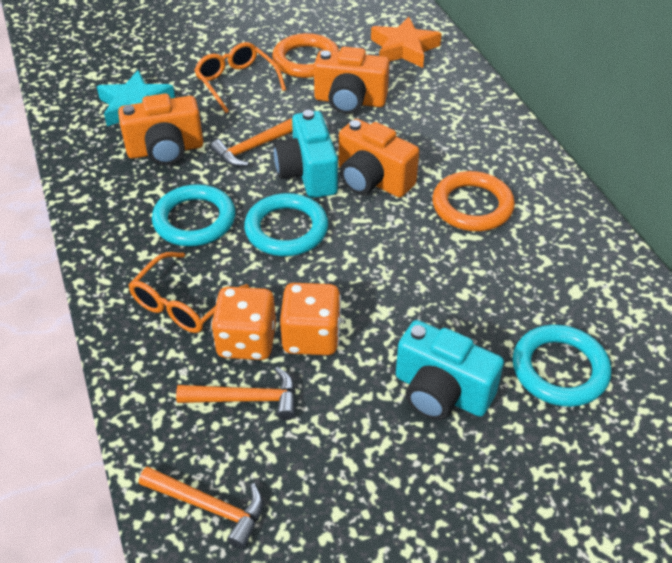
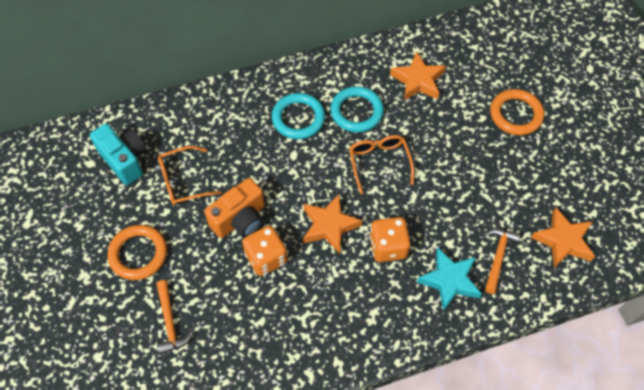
orange camera: 3 -> 1
orange hammer: 3 -> 2
orange star: 1 -> 3
turquoise camera: 2 -> 1
turquoise ring: 3 -> 2

